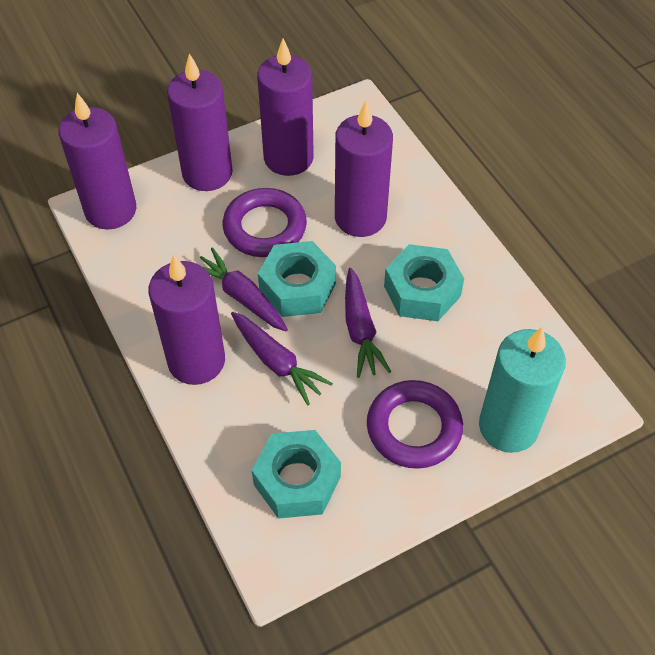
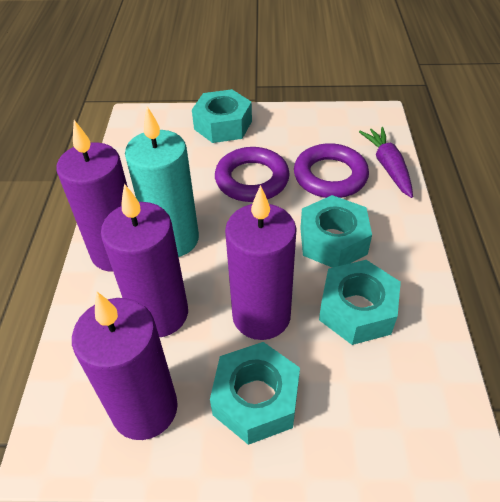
purple candle: 5 -> 4
purple carrot: 3 -> 1
turquoise nut: 3 -> 4

